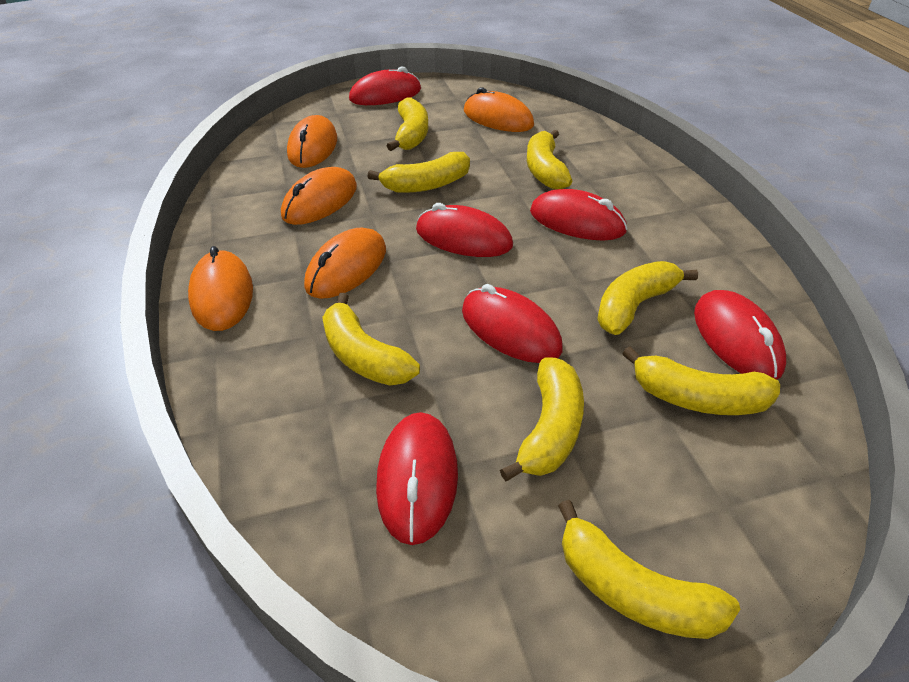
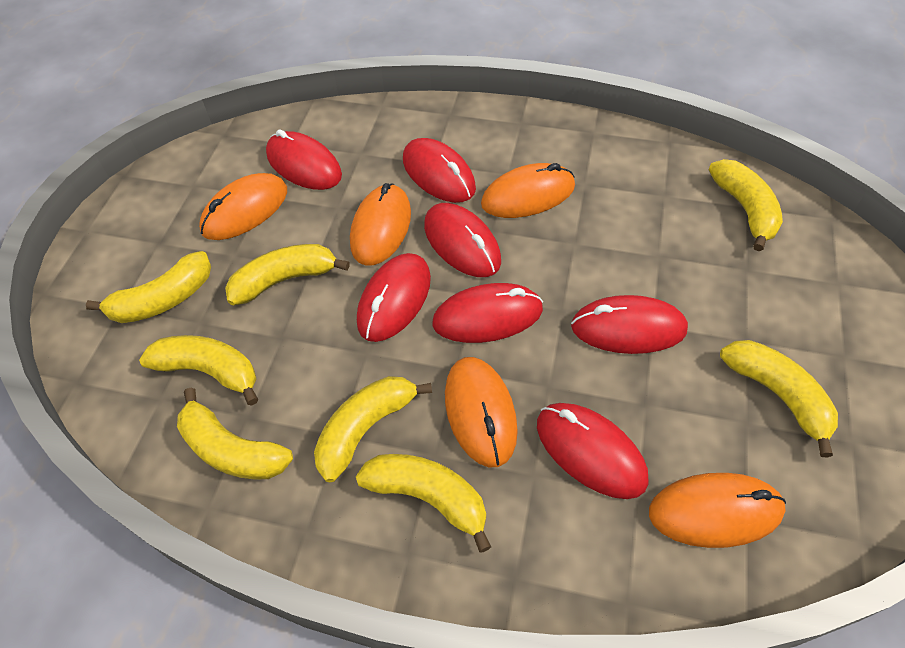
red mouse: 6 -> 7

